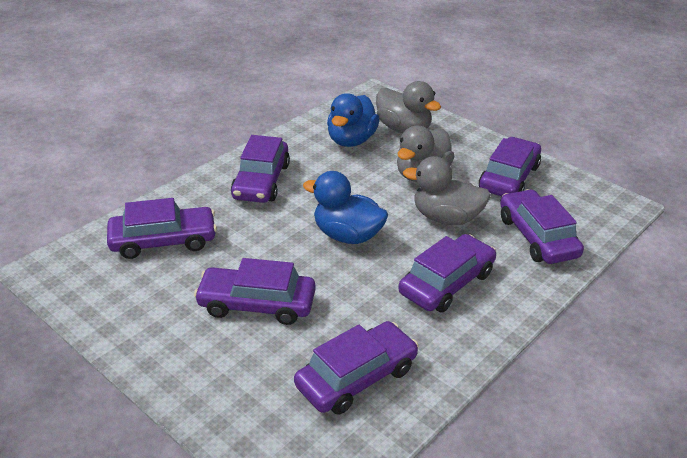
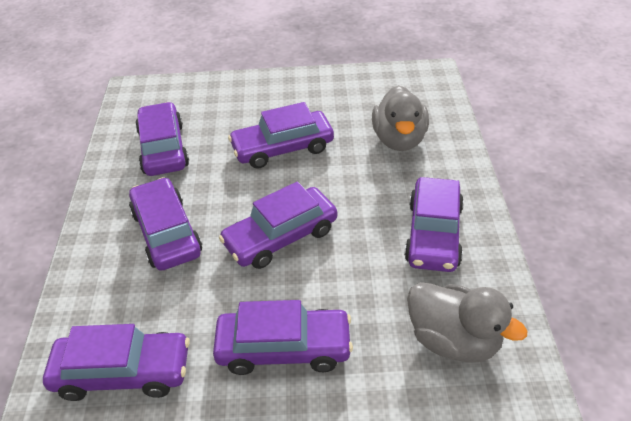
blue duck: 2 -> 0
grey duck: 3 -> 2

